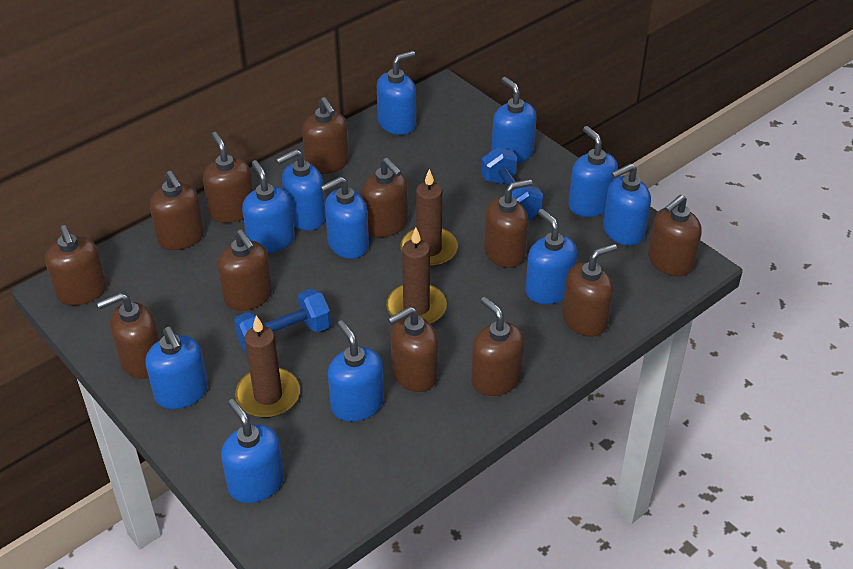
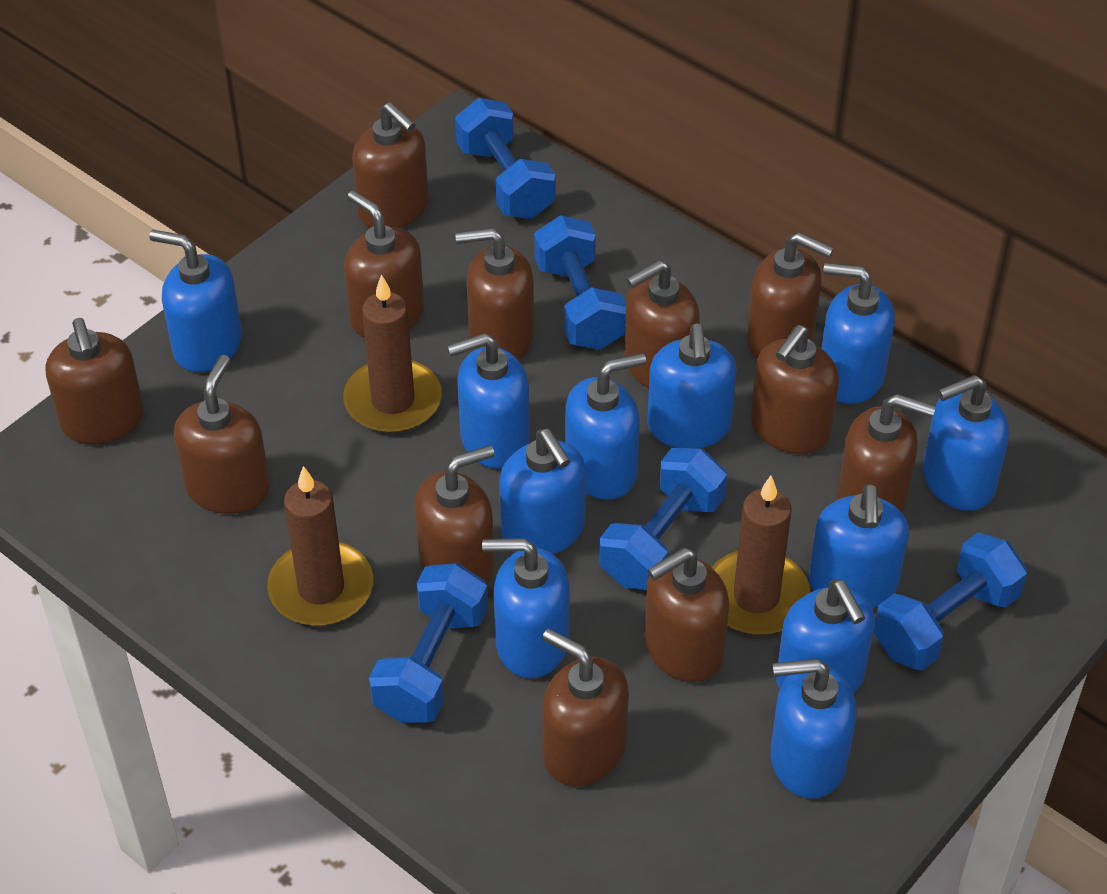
blue dumbbell: 2 -> 5

